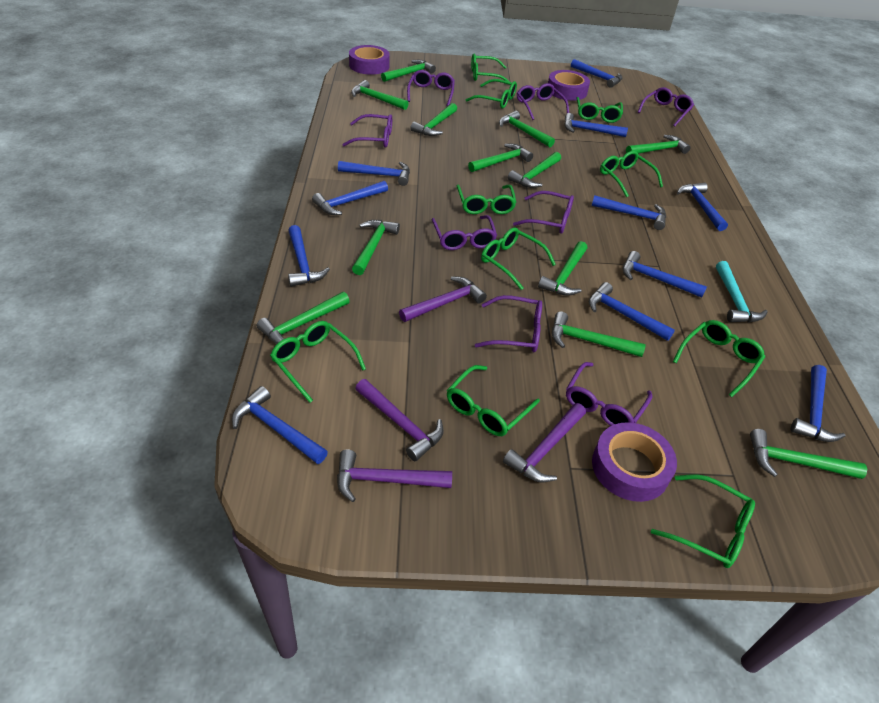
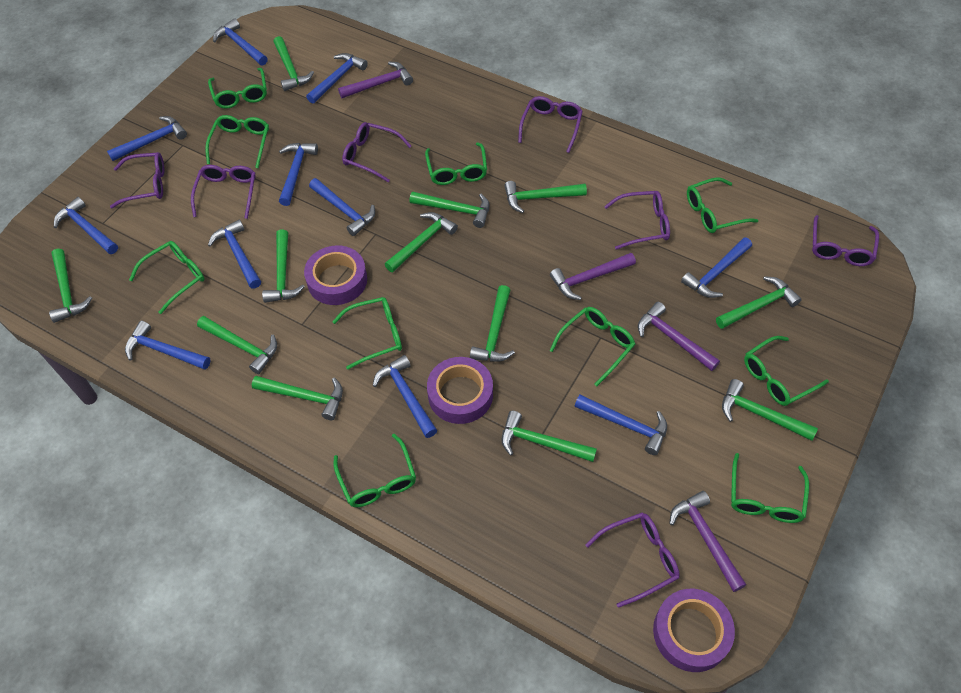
purple glasses: 8 -> 7
turquoise hammer: 1 -> 0

